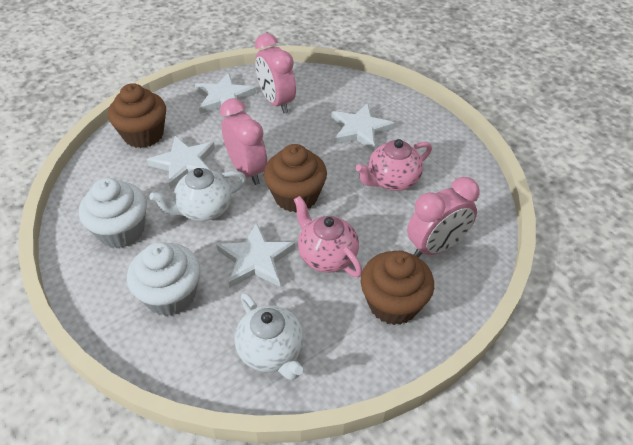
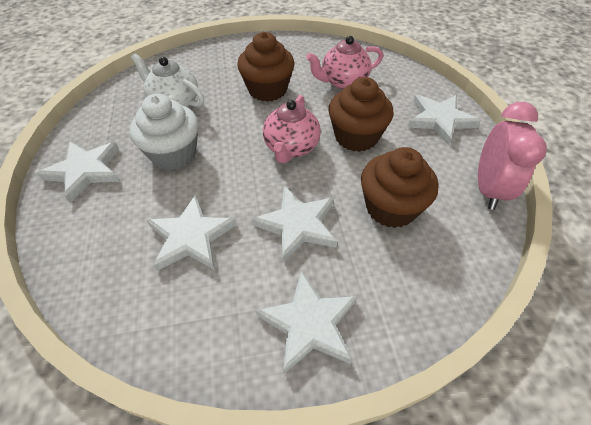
pink clock: 3 -> 1
white cupcake: 2 -> 1
white star: 4 -> 5
white teapot: 2 -> 1

